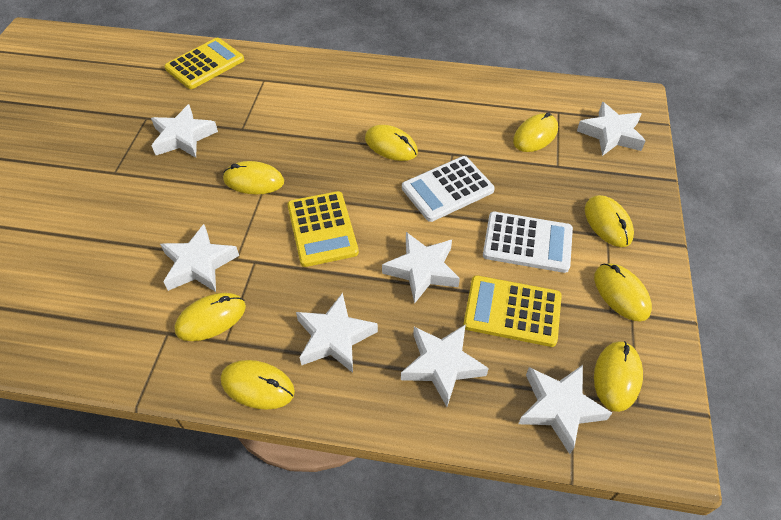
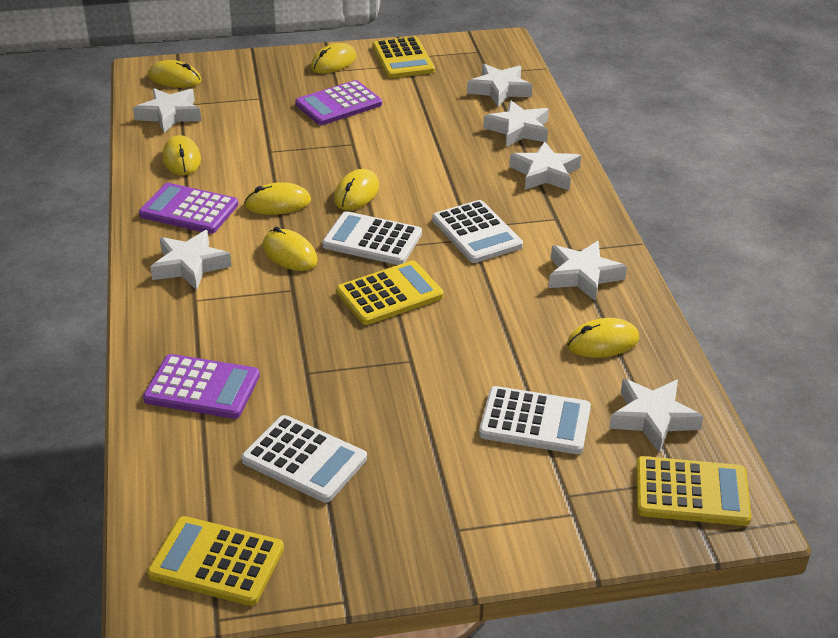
purple calculator: 0 -> 3
white calculator: 2 -> 4
yellow calculator: 3 -> 4
yellow mouse: 8 -> 7

